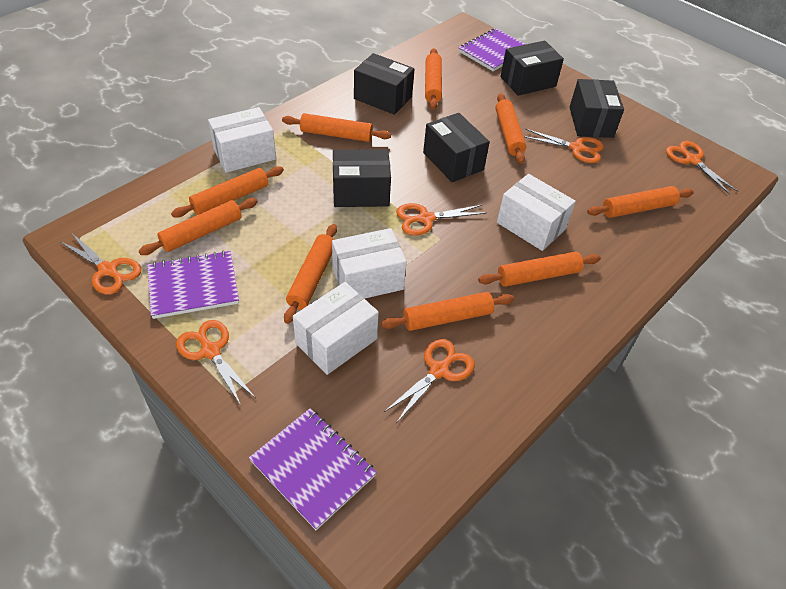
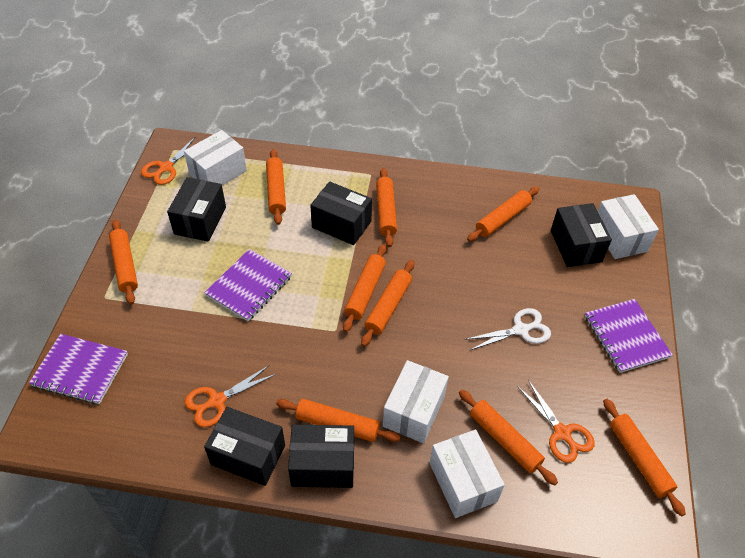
orange scissors: 6 -> 3
white scissors: 0 -> 1

